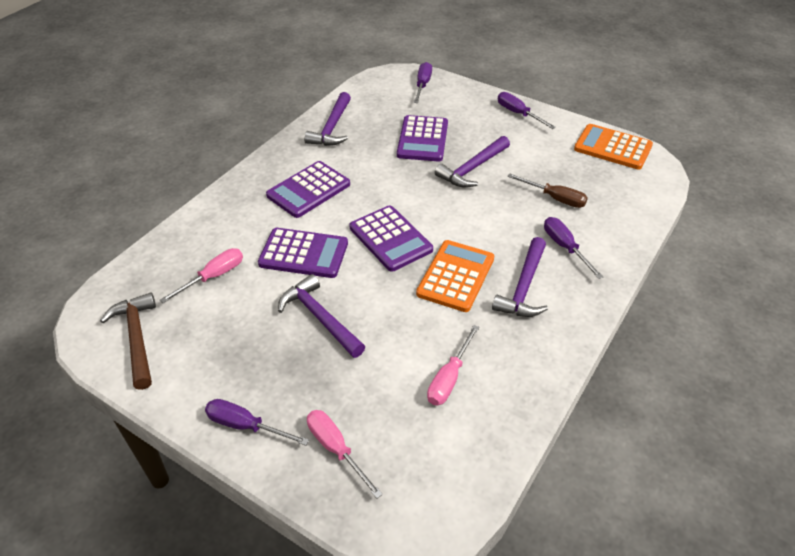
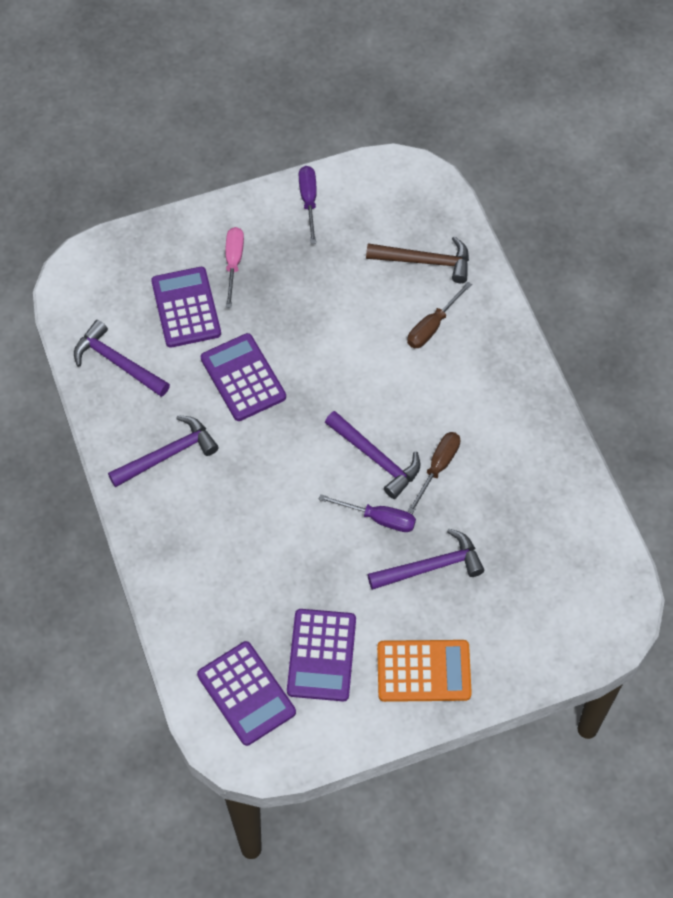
brown screwdriver: 1 -> 2
orange calculator: 2 -> 1
pink screwdriver: 3 -> 1
purple screwdriver: 4 -> 2

